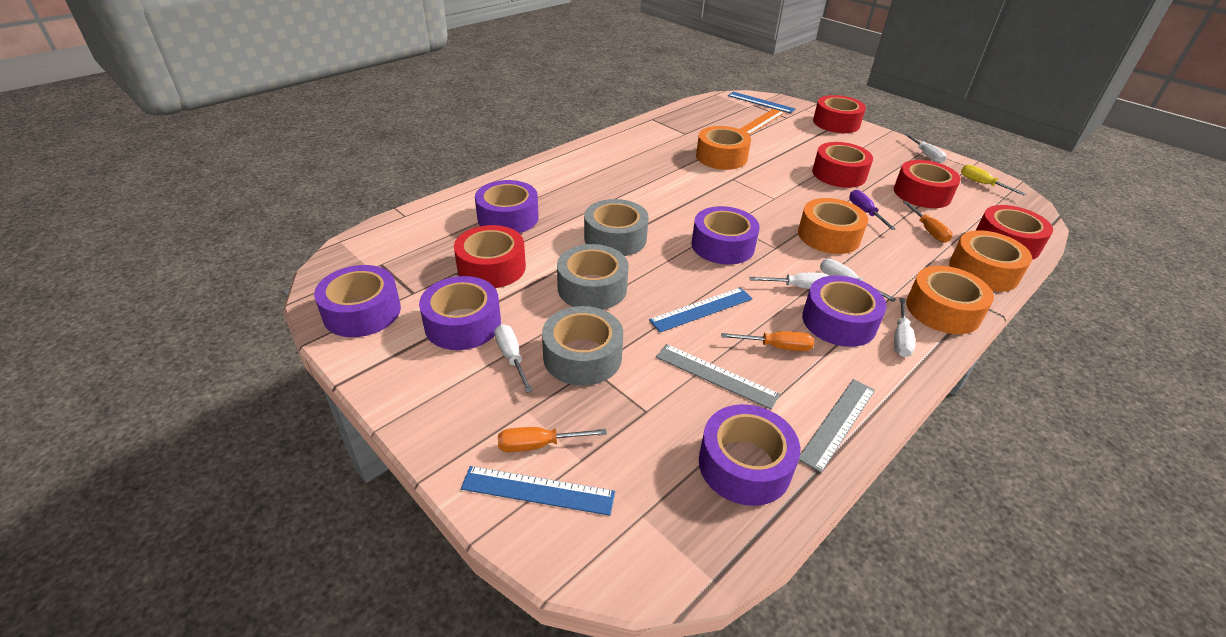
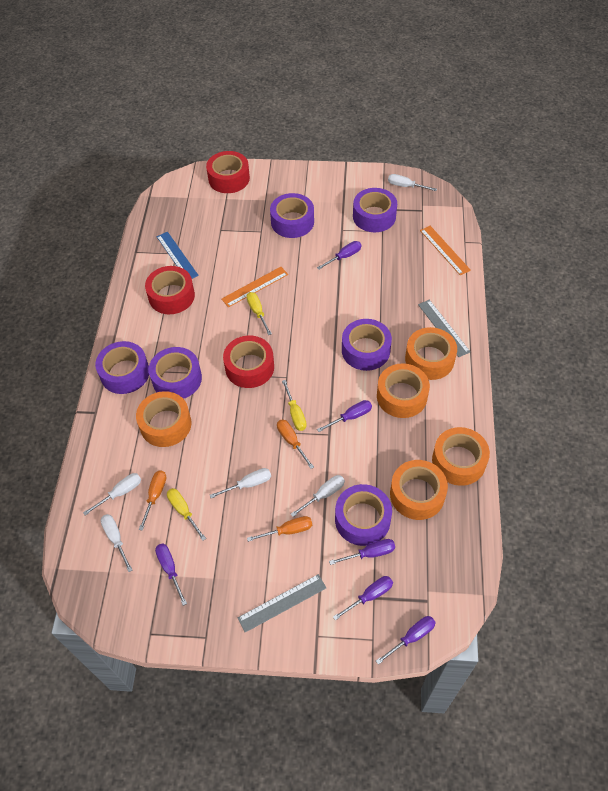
blue ruler: 3 -> 1
grey tape: 3 -> 0
orange ruler: 1 -> 2
orange tape: 4 -> 5
purple screwdriver: 1 -> 6
red tape: 5 -> 3
yellow screwdriver: 1 -> 3

